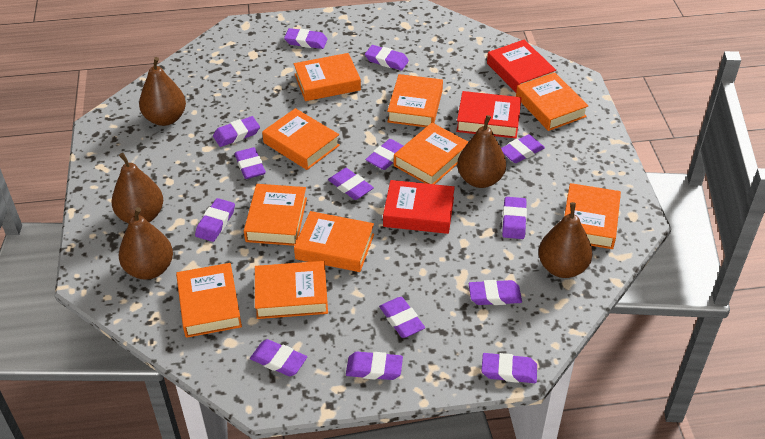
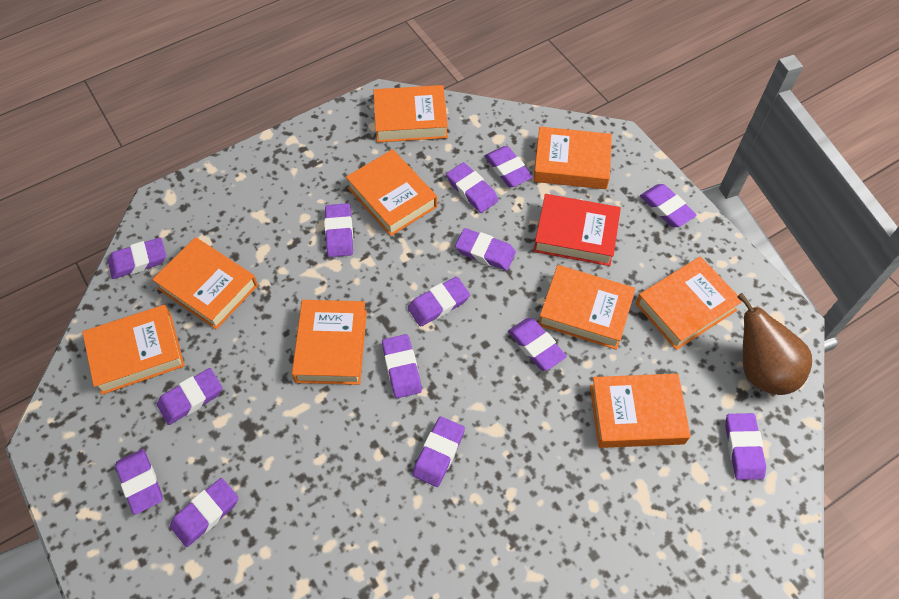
brown pear: 5 -> 1
orange book: 10 -> 9
red book: 3 -> 1

